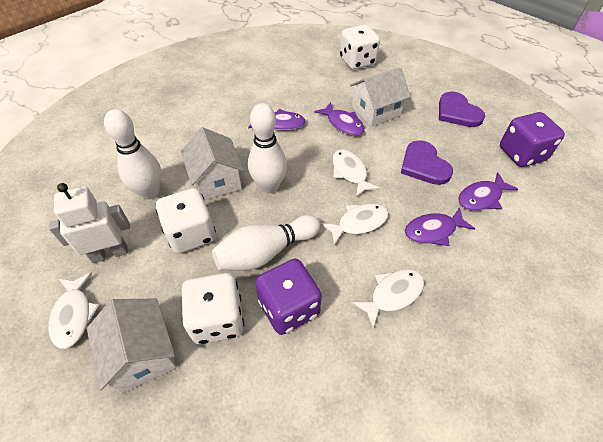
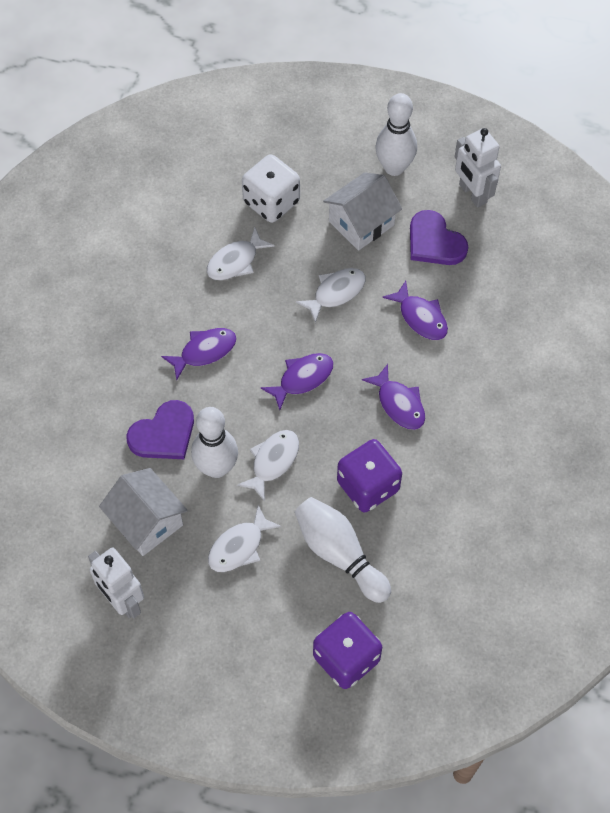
white dice: 3 -> 1
white house: 3 -> 2
white robot: 1 -> 2

